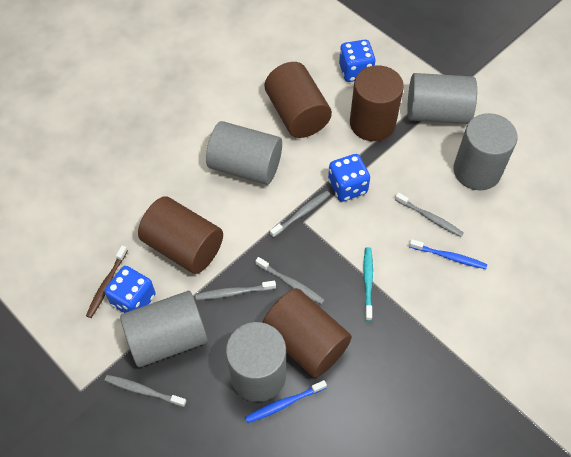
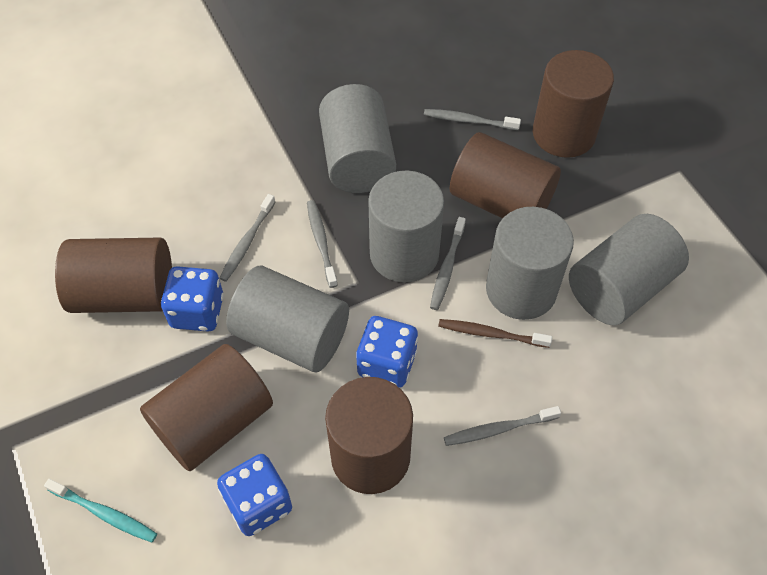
blue toothbrush: 2 -> 0
brown cylinder: 4 -> 5

